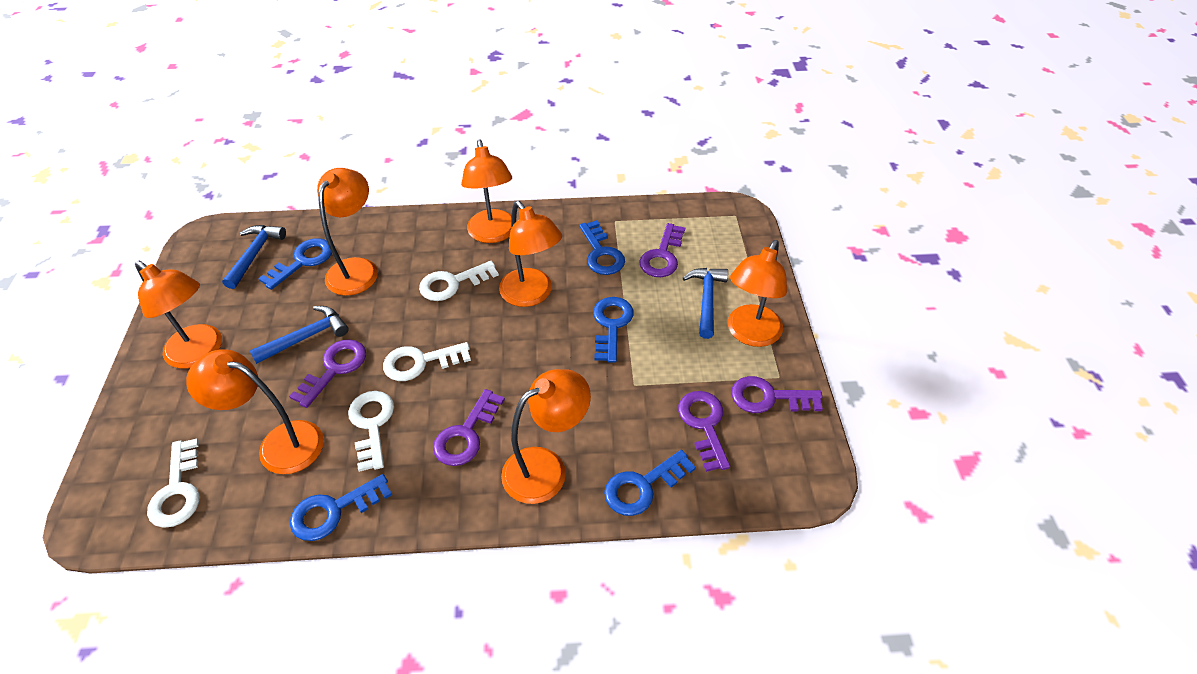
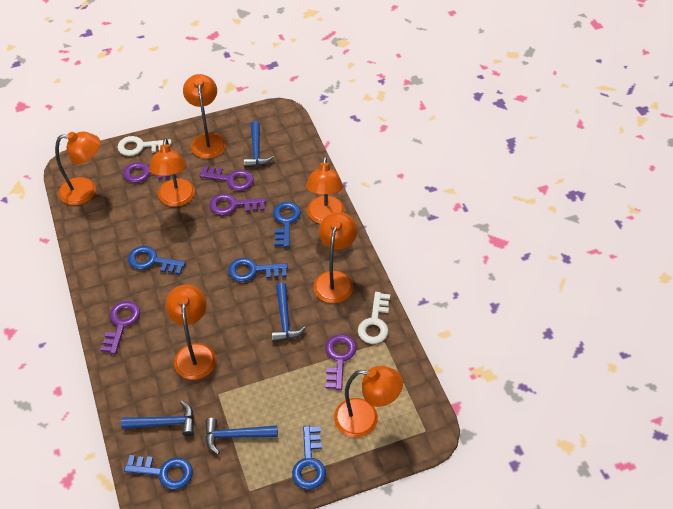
blue hammer: 3 -> 4
white key: 4 -> 2

